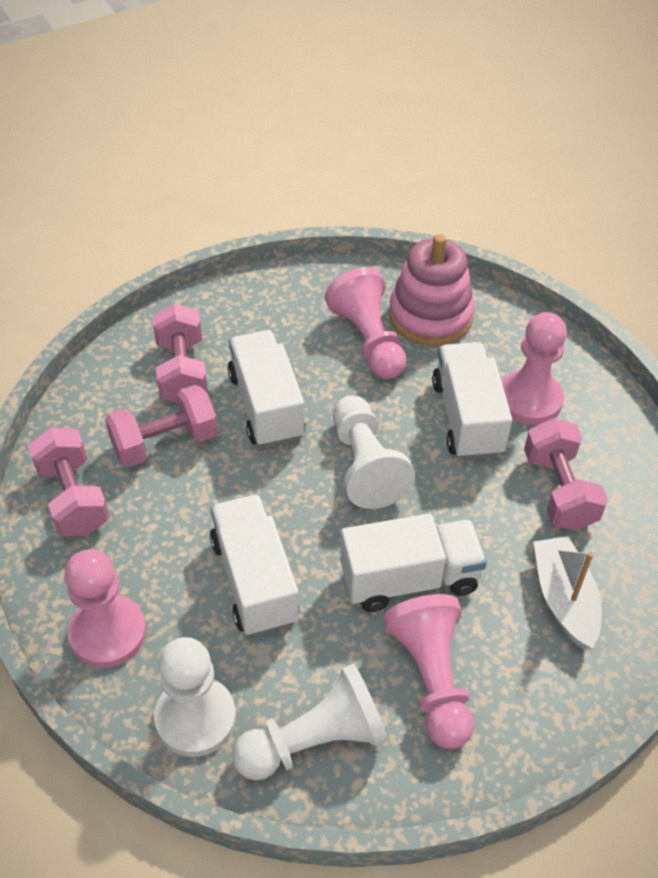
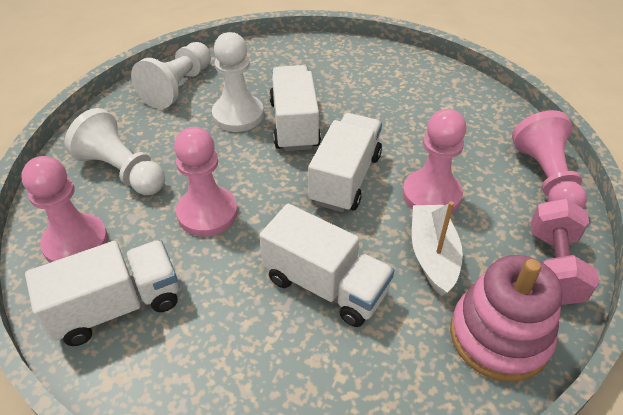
pink dumbbell: 4 -> 1

